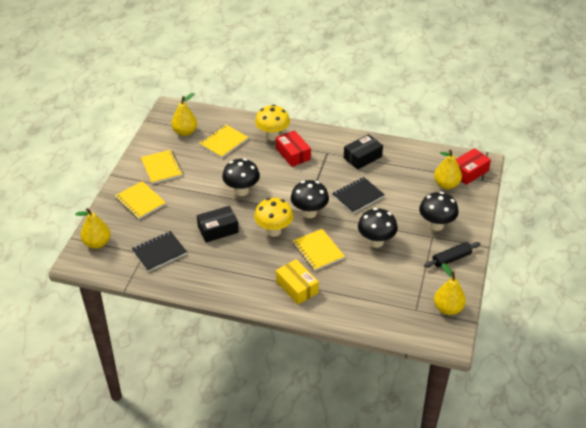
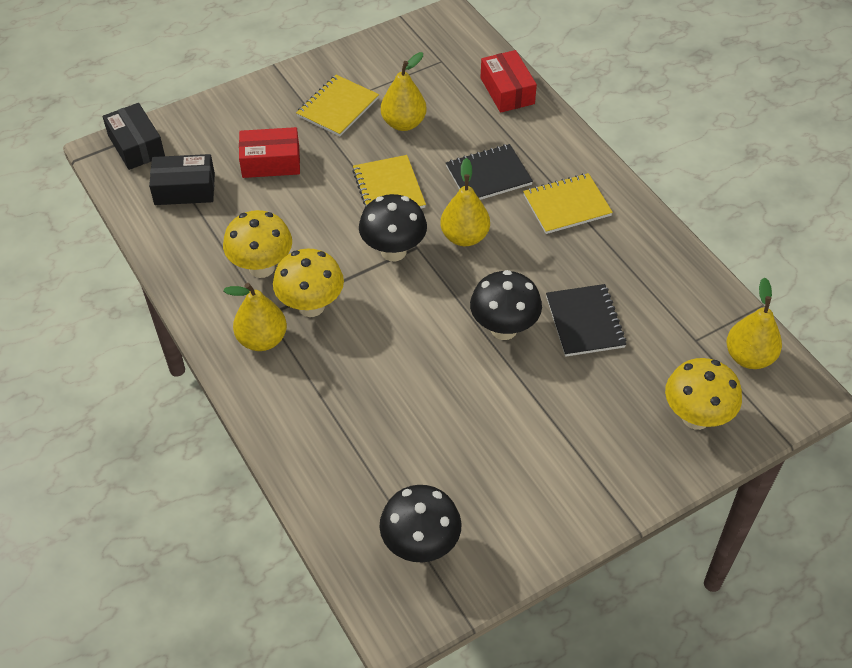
black mushroom: 4 -> 3
black rolling pin: 1 -> 0
yellow box: 1 -> 0
yellow mushroom: 2 -> 3
yellow notebook: 4 -> 3

